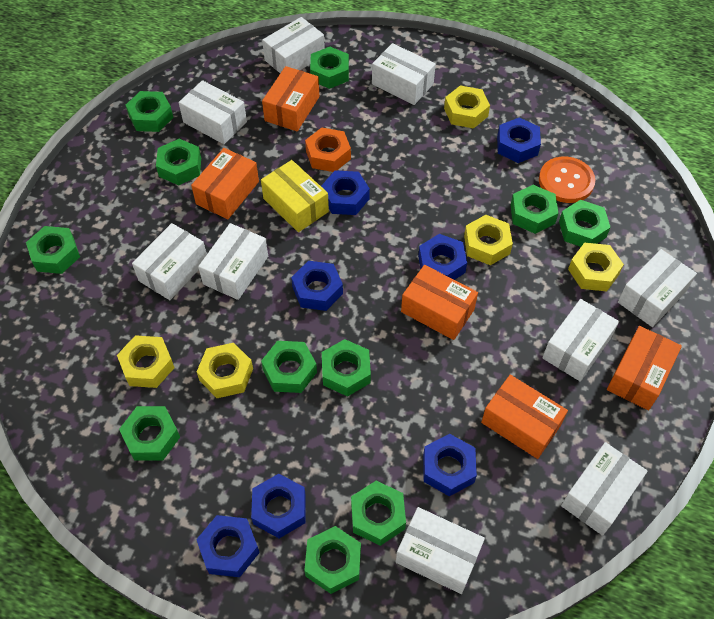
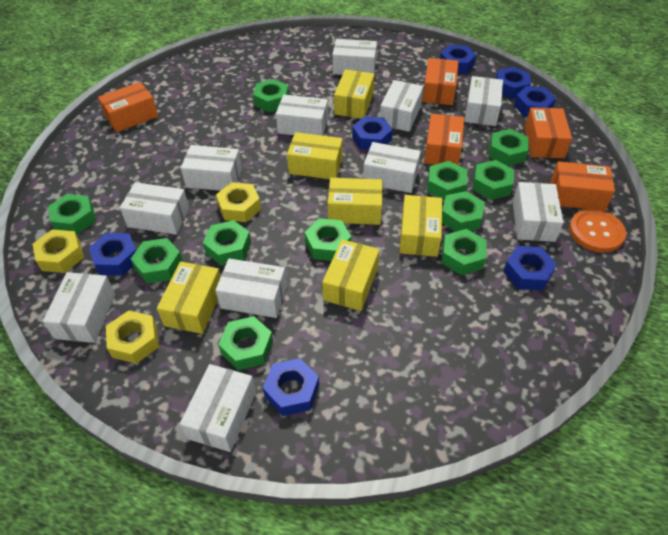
orange nut: 1 -> 0
white box: 9 -> 11
yellow box: 1 -> 6
yellow nut: 5 -> 3

